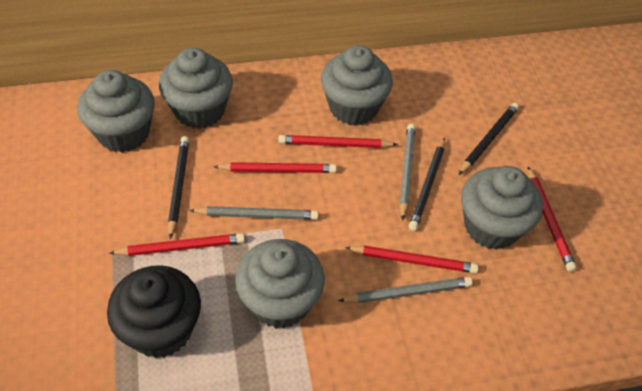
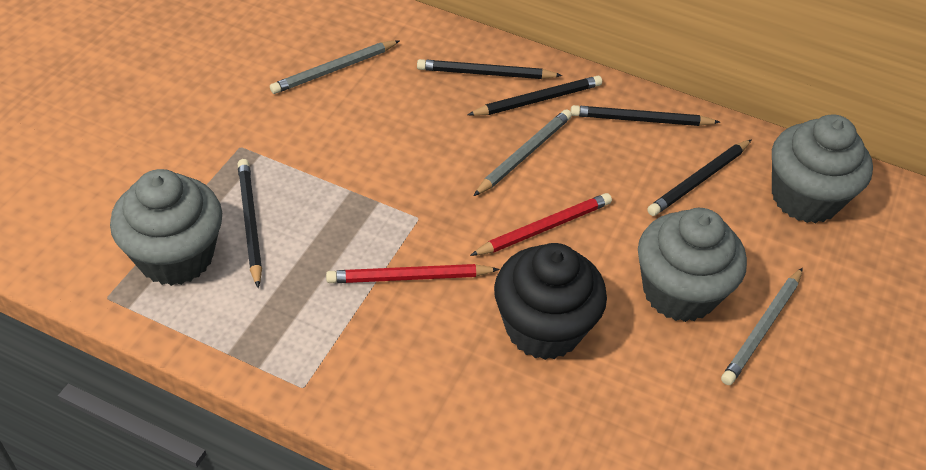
black pencil: 3 -> 5
grey cupcake: 5 -> 3
red pencil: 5 -> 2

